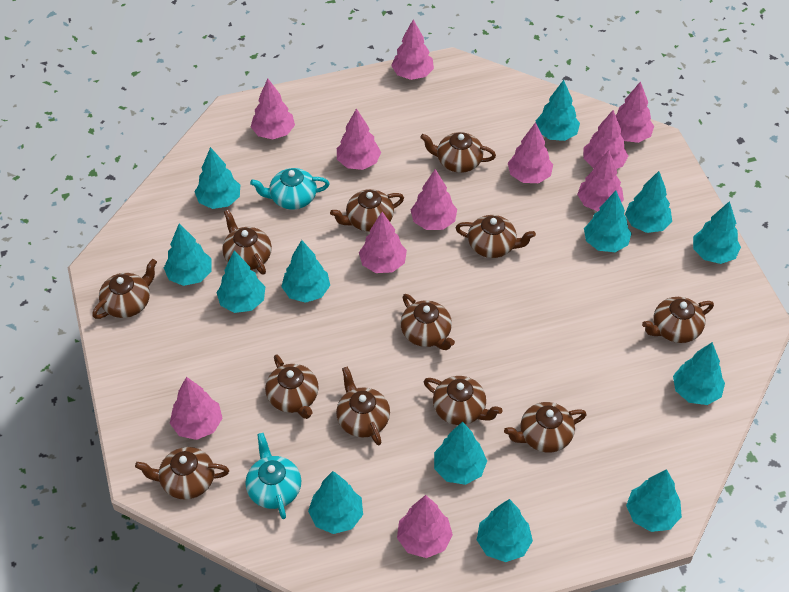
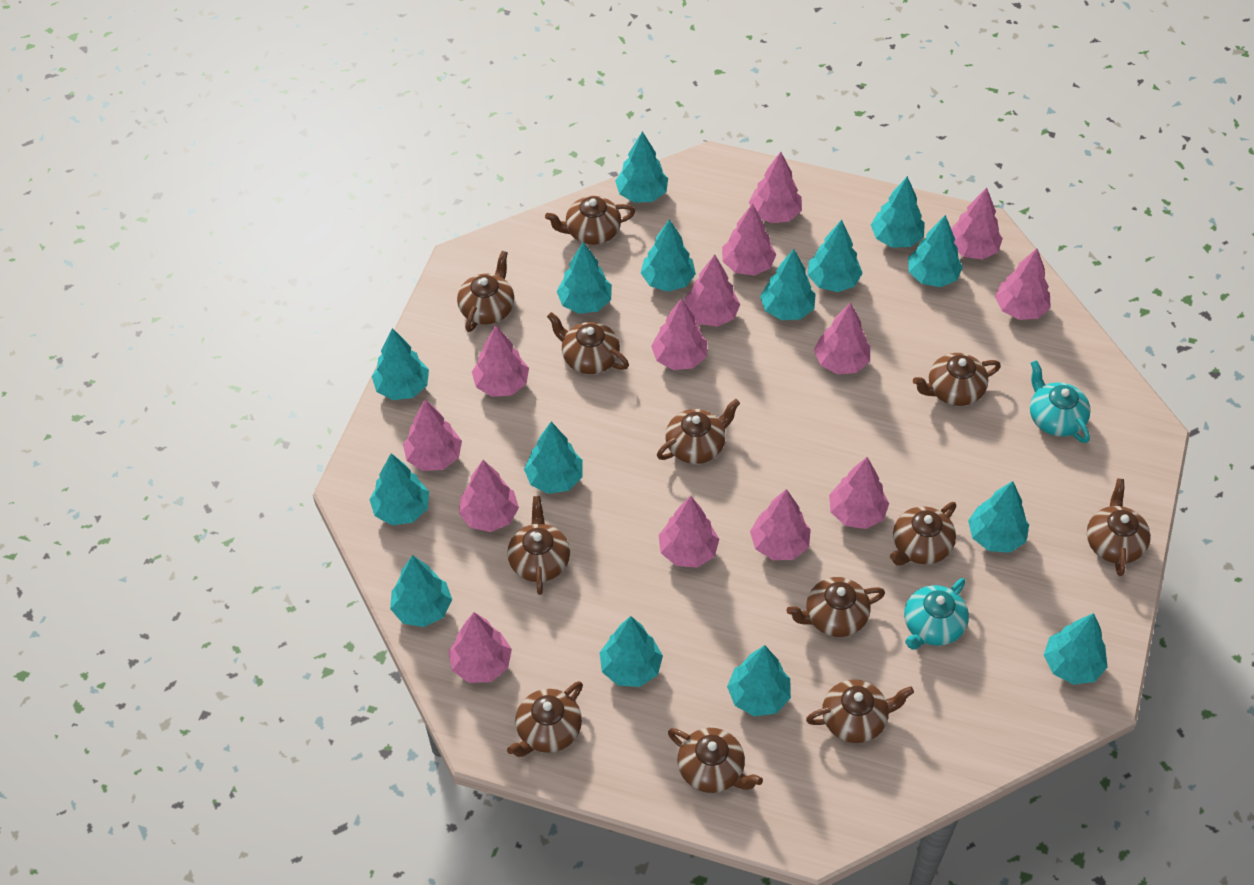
pink tree: 11 -> 14
turquoise tree: 13 -> 15

